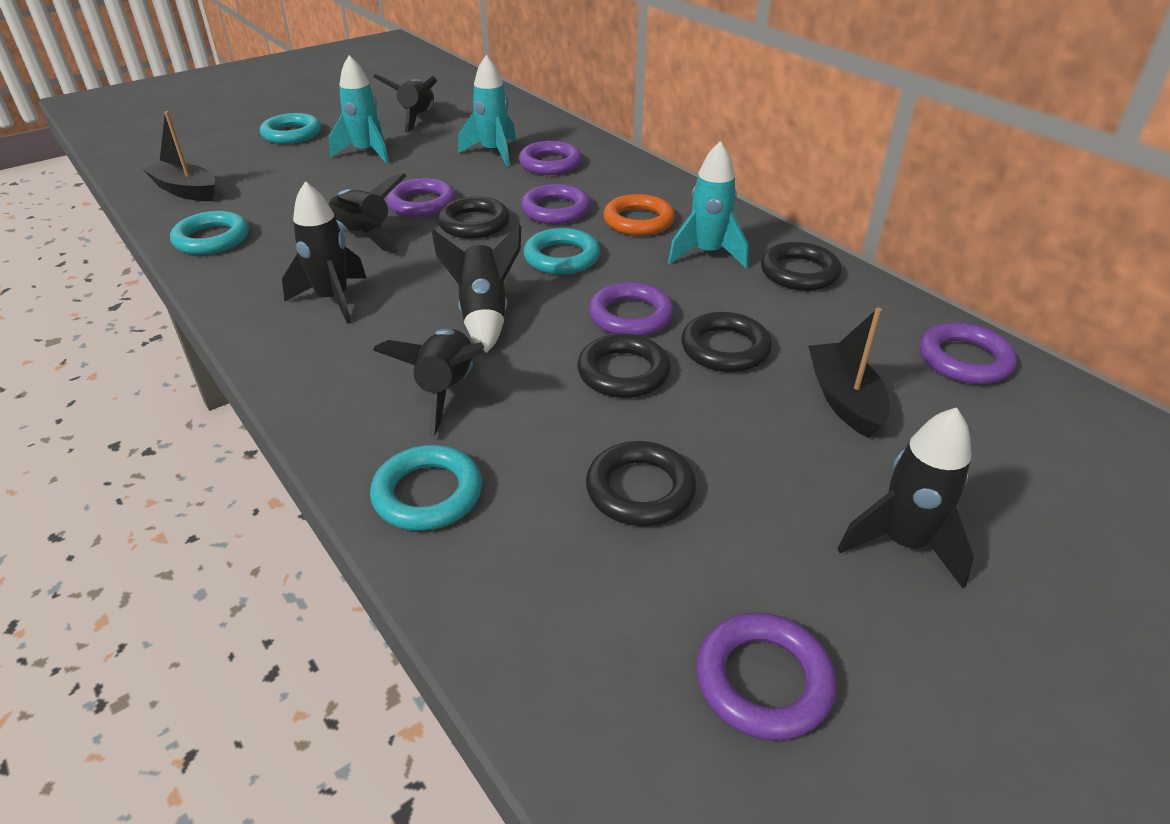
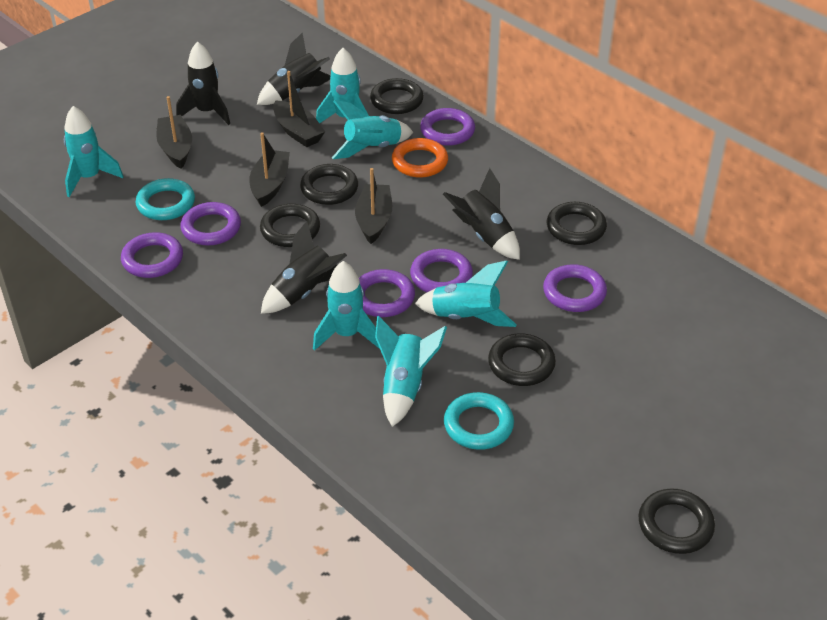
black boat: 2 -> 4
black ring: 5 -> 6
black rocket: 6 -> 4
turquoise ring: 4 -> 2
turquoise rocket: 3 -> 6

